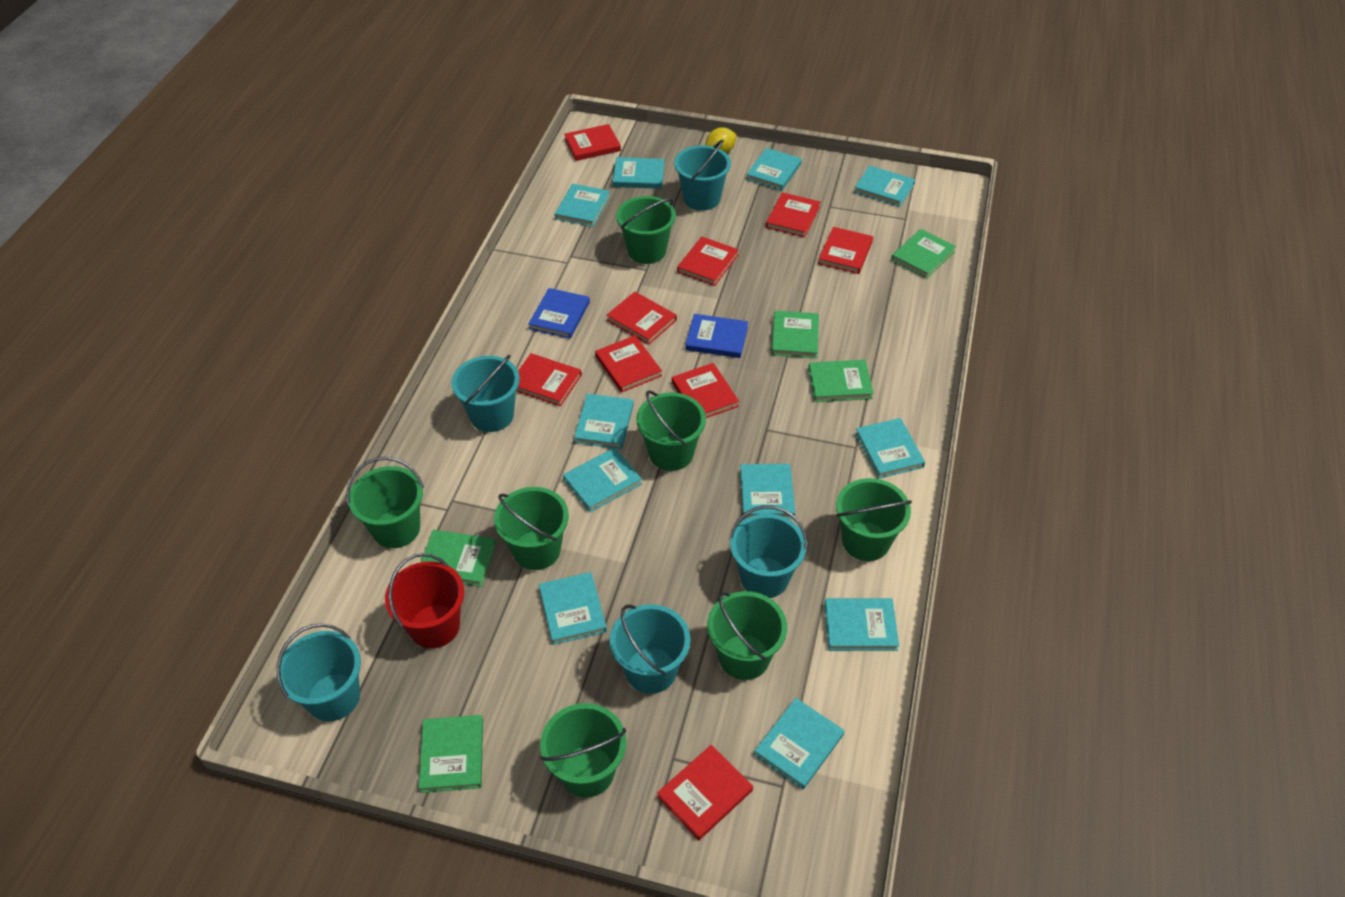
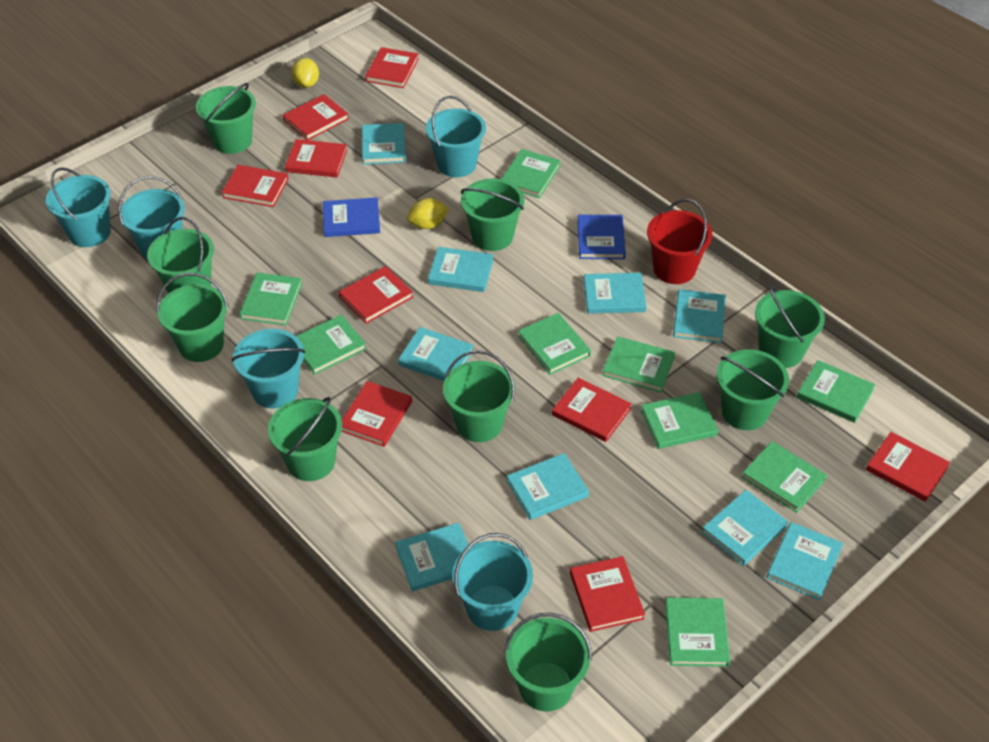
green book: 5 -> 9
green bucket: 7 -> 9
turquoise book: 11 -> 9
yellow lemon: 1 -> 2

